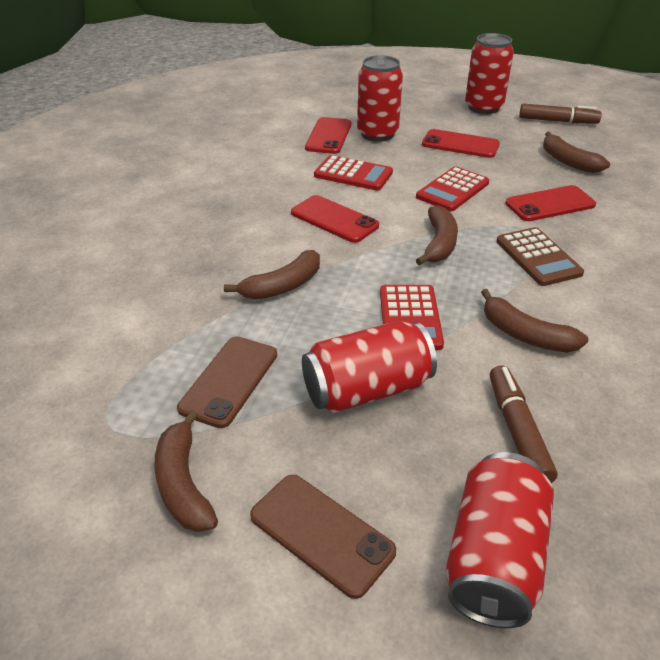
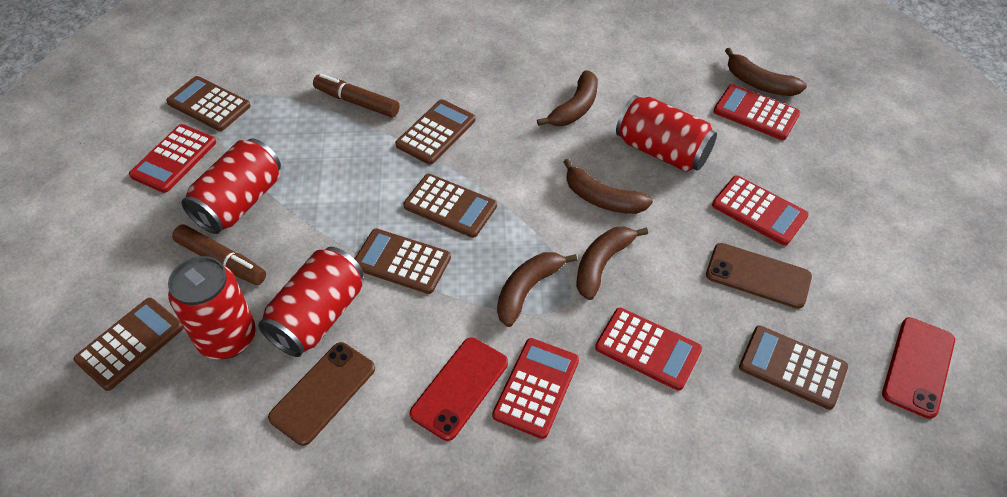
brown calculator: 1 -> 6
red calculator: 3 -> 5
red phone: 4 -> 2

